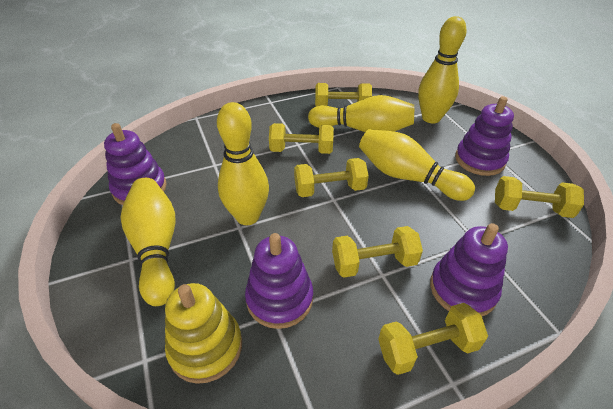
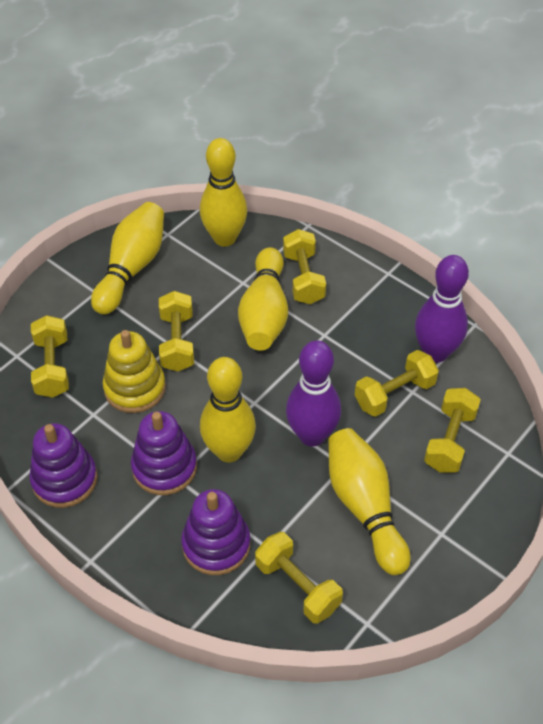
purple bowling pin: 0 -> 2
purple stacking toy: 4 -> 3

